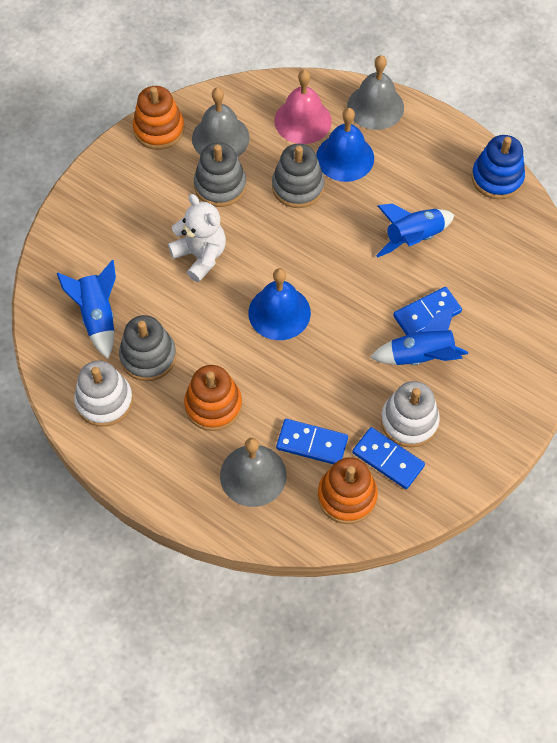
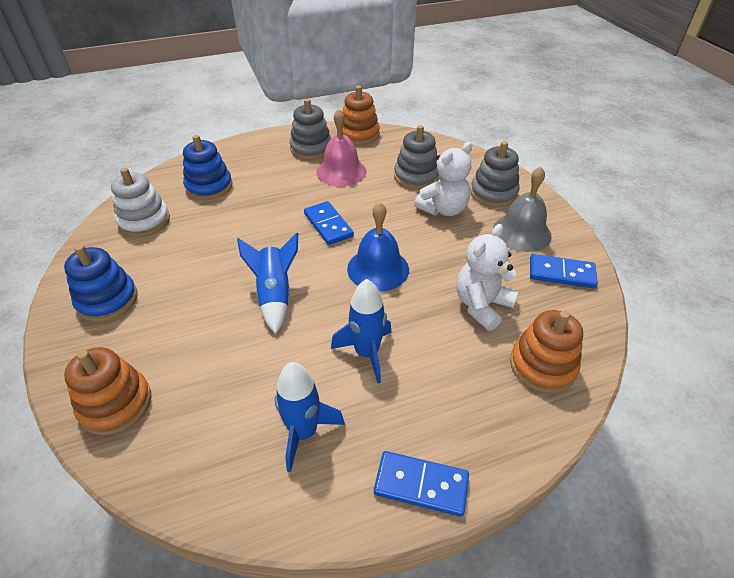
blue bell: 2 -> 1
blue stacking toy: 1 -> 2
grey bell: 3 -> 1
white stacking toy: 2 -> 1
white teddy bear: 1 -> 2

